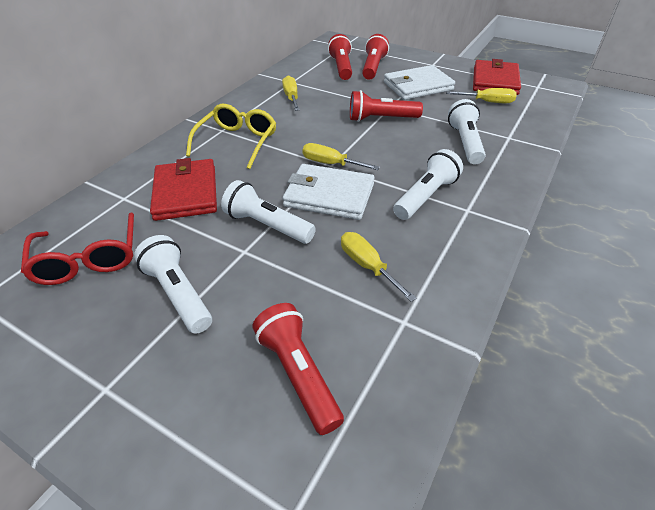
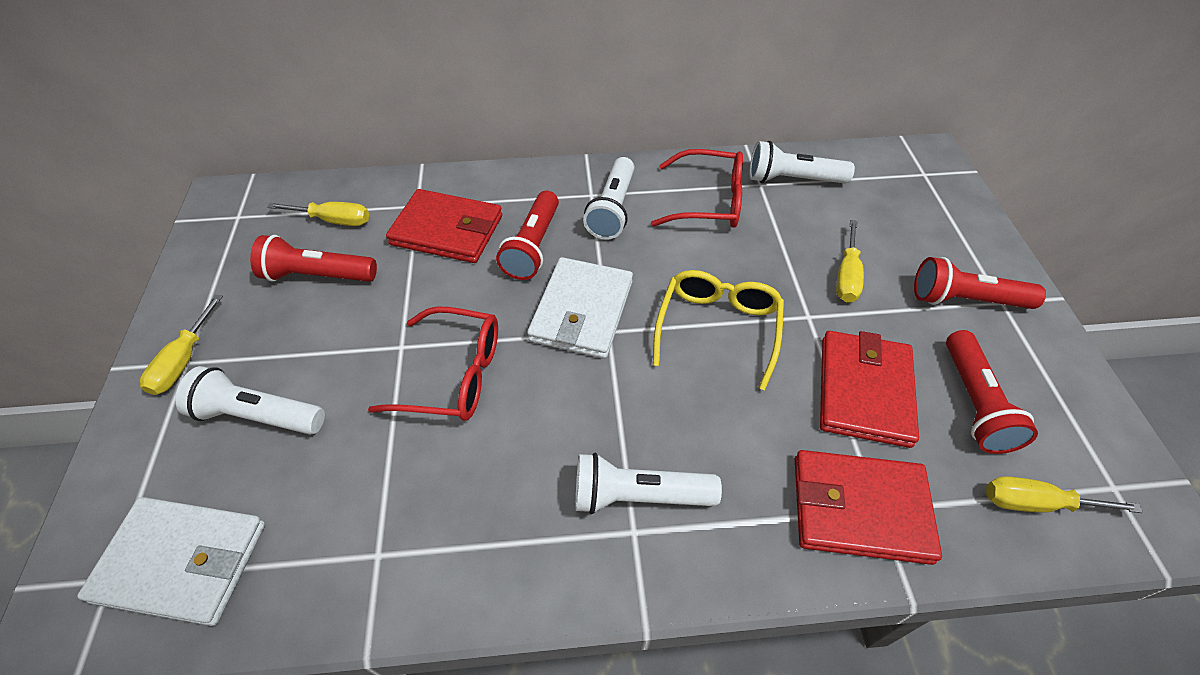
red glasses: 1 -> 2
red wallet: 2 -> 3

